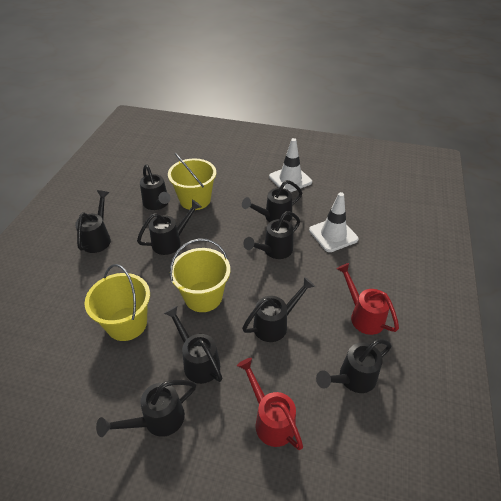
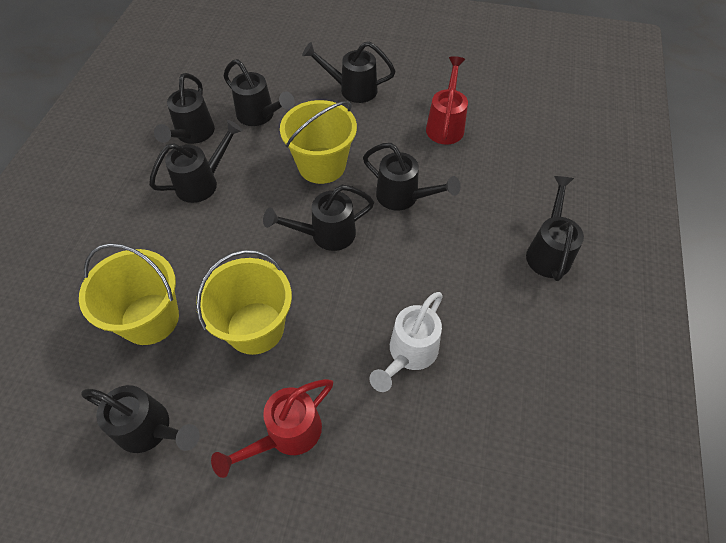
black watering can: 9 -> 8
white traffic cone: 2 -> 0
white watering can: 0 -> 1

